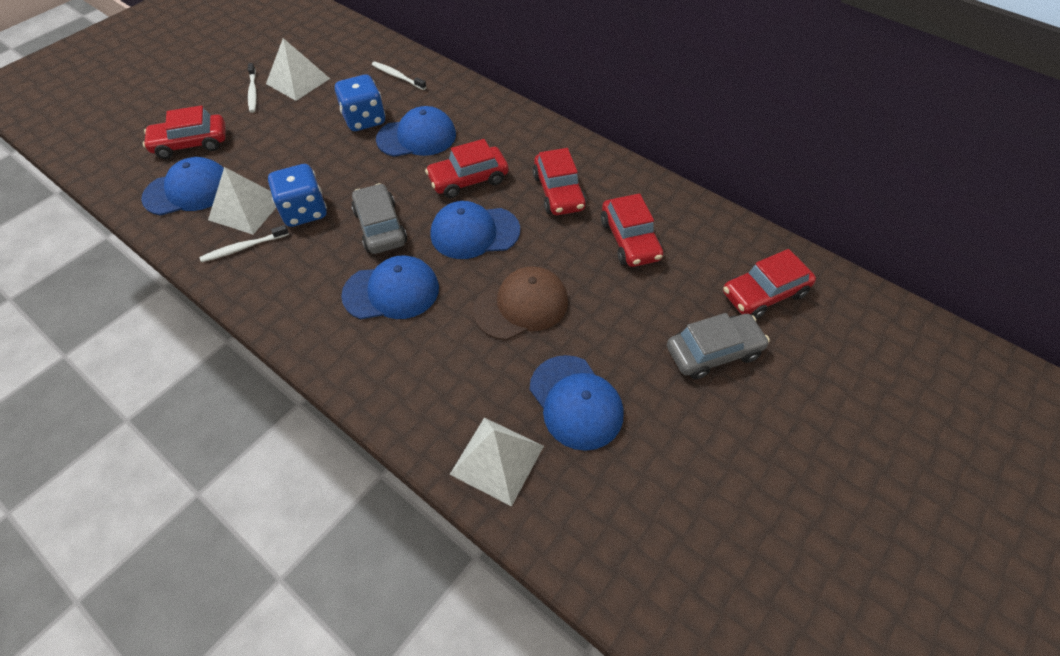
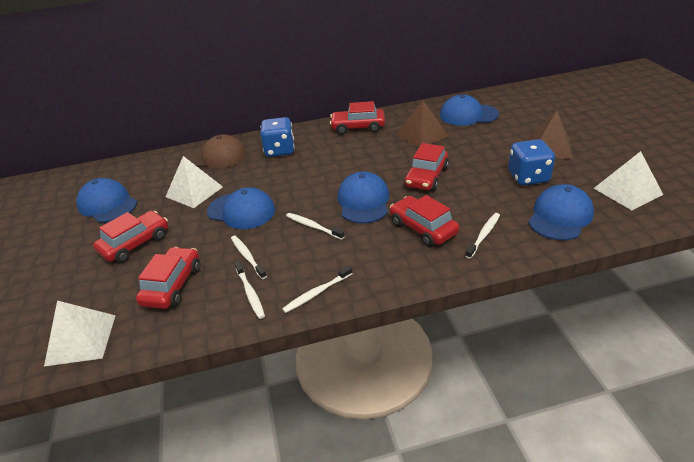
brown pyramid: 0 -> 2
grey car: 2 -> 0
white toothbrush: 3 -> 5

